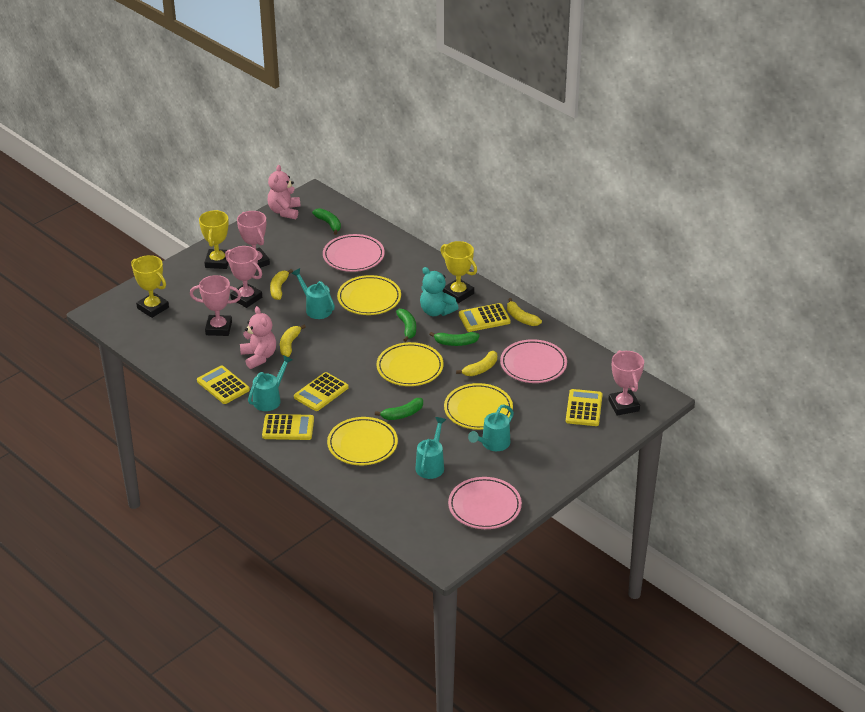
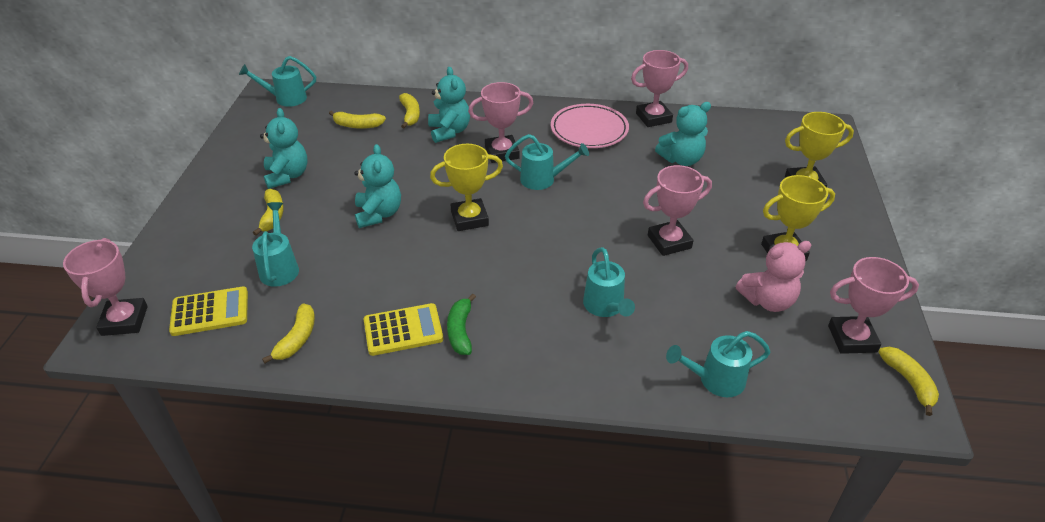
green banana: 4 -> 1
pink plate: 3 -> 1
pink teddy bear: 2 -> 1
pink trophy: 4 -> 5
turquoise teddy bear: 1 -> 4
turquoise watering can: 4 -> 5
yellow banana: 4 -> 5
yellow calculator: 5 -> 2
yellow plate: 4 -> 0

